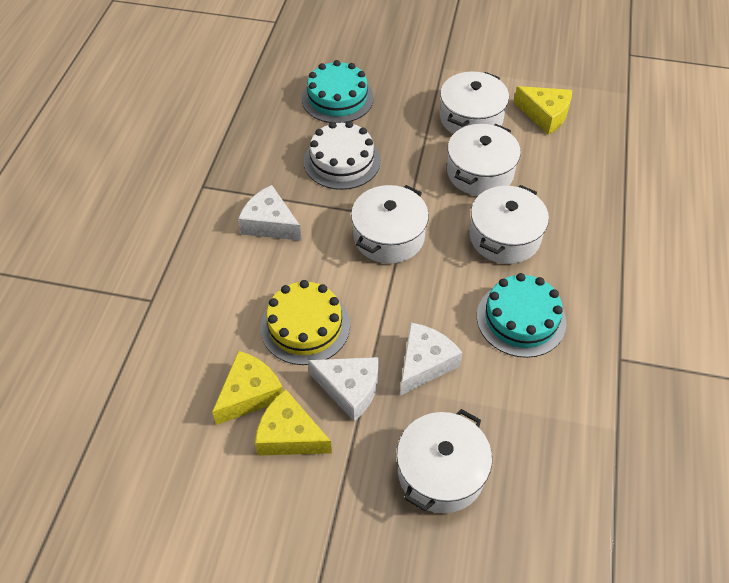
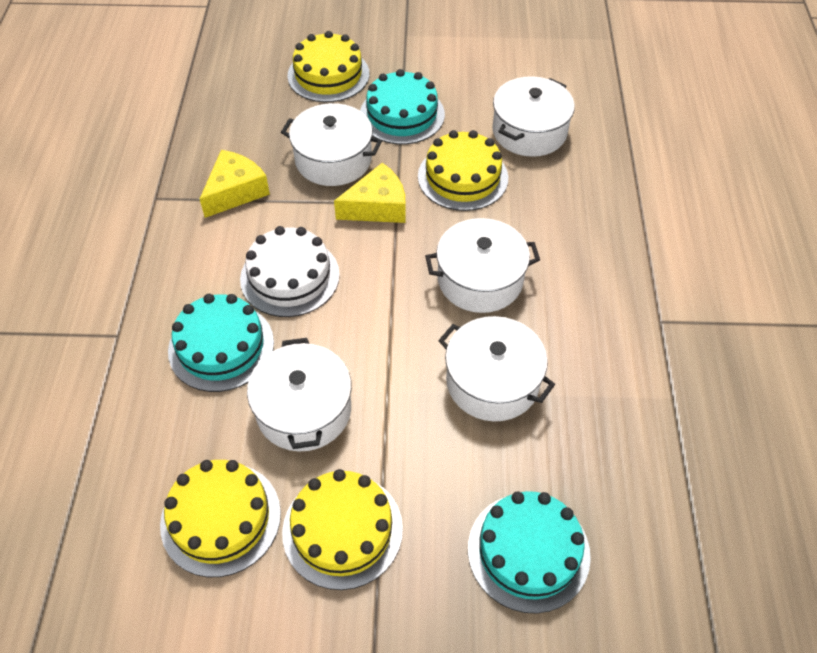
turquoise cake: 2 -> 3
white cheese: 3 -> 0
yellow cake: 1 -> 4
yellow cheese: 3 -> 2

